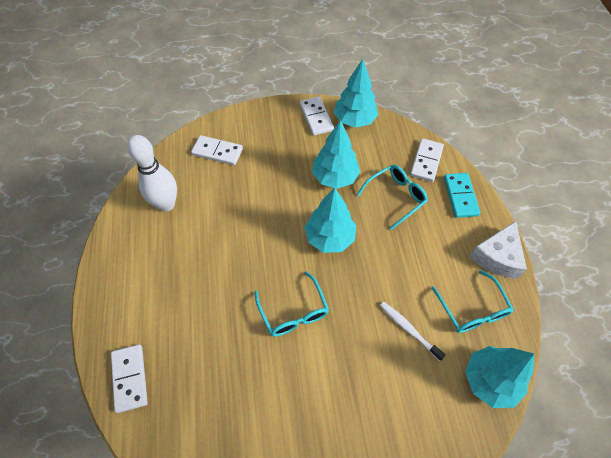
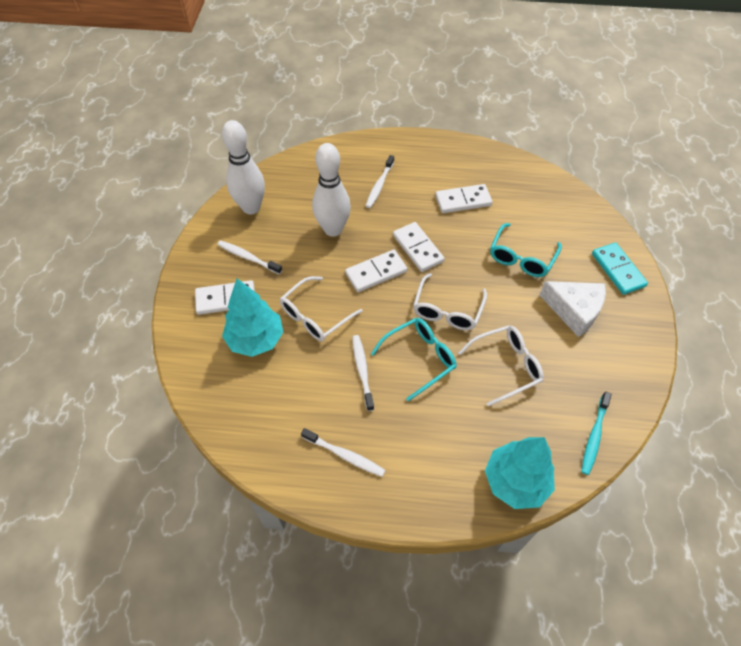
turquoise glasses: 3 -> 2
turquoise toothbrush: 0 -> 1
turquoise tree: 4 -> 2
white bowling pin: 1 -> 2
white glasses: 0 -> 3
white toothbrush: 1 -> 4

